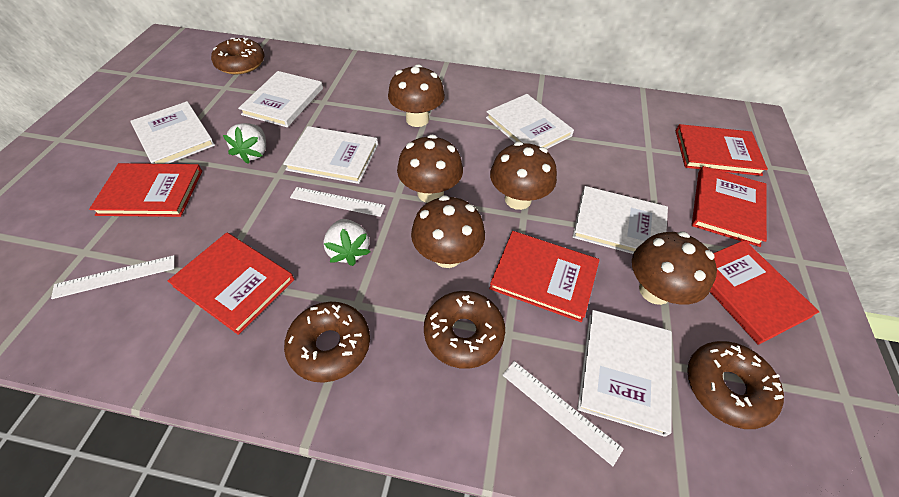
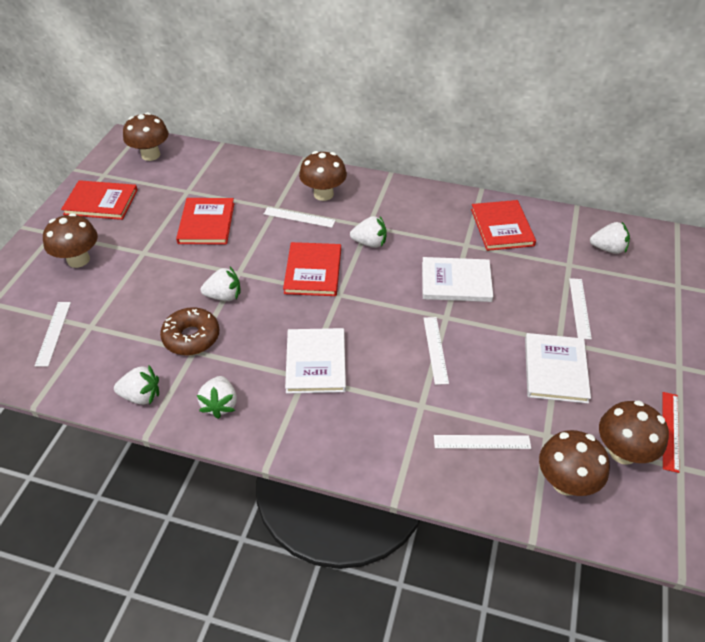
brown donut: 4 -> 1
red book: 6 -> 4
red ruler: 0 -> 1
white book: 6 -> 3
white ruler: 3 -> 5
white strawberry: 2 -> 5

